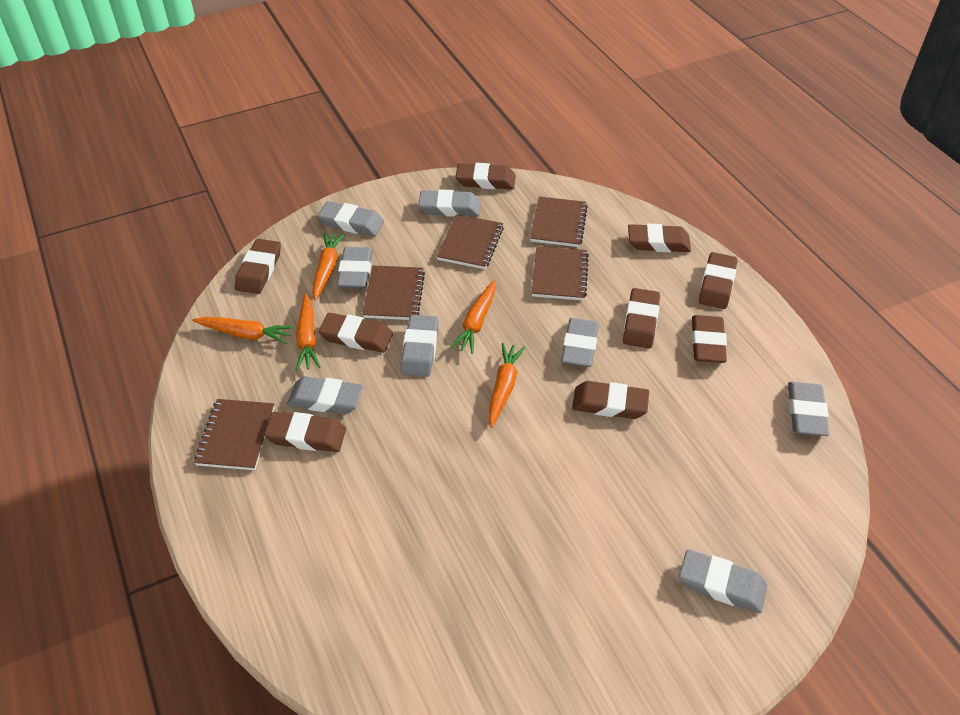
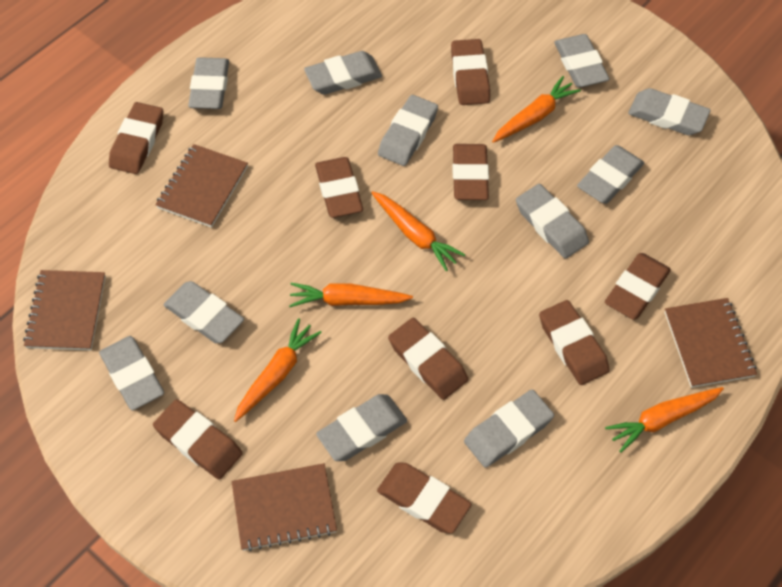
brown notebook: 5 -> 4
grey eraser: 8 -> 11

